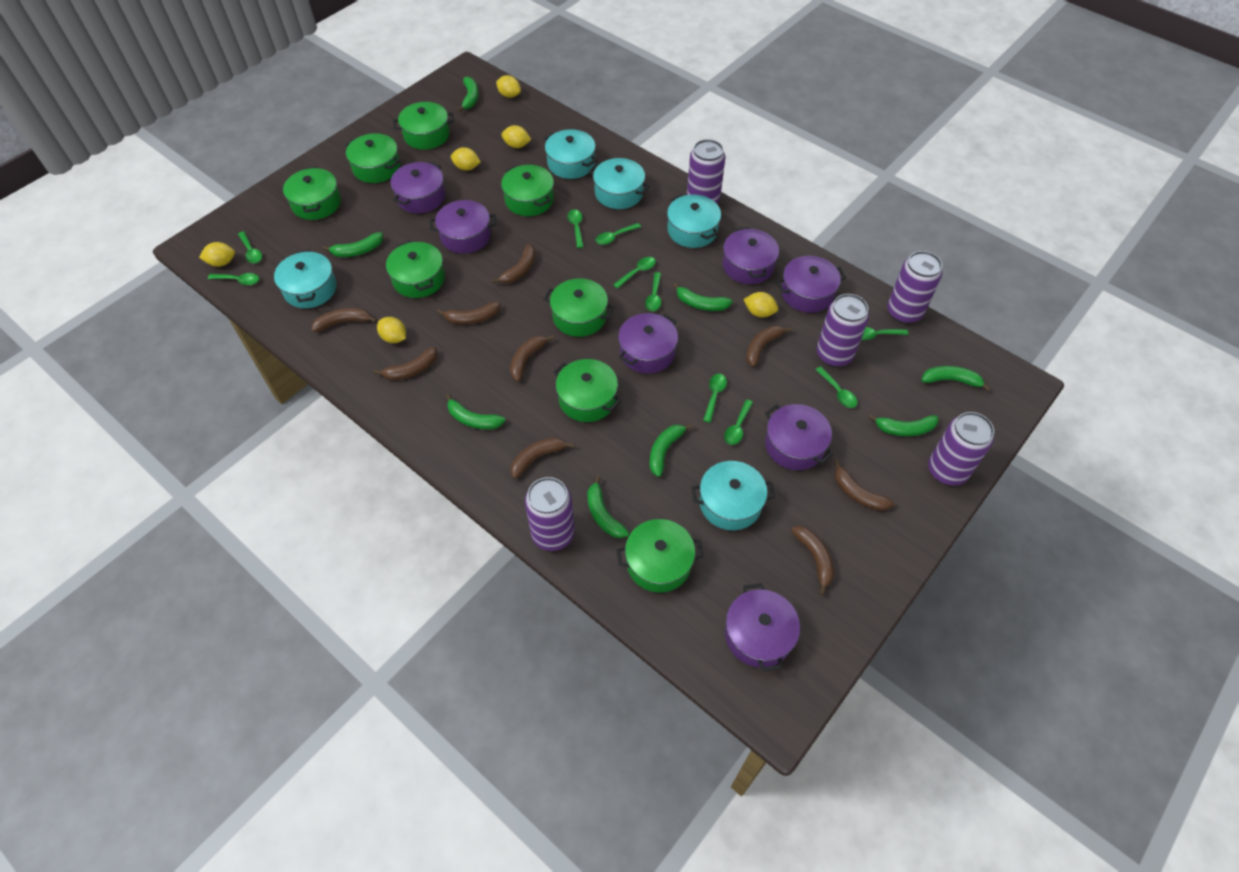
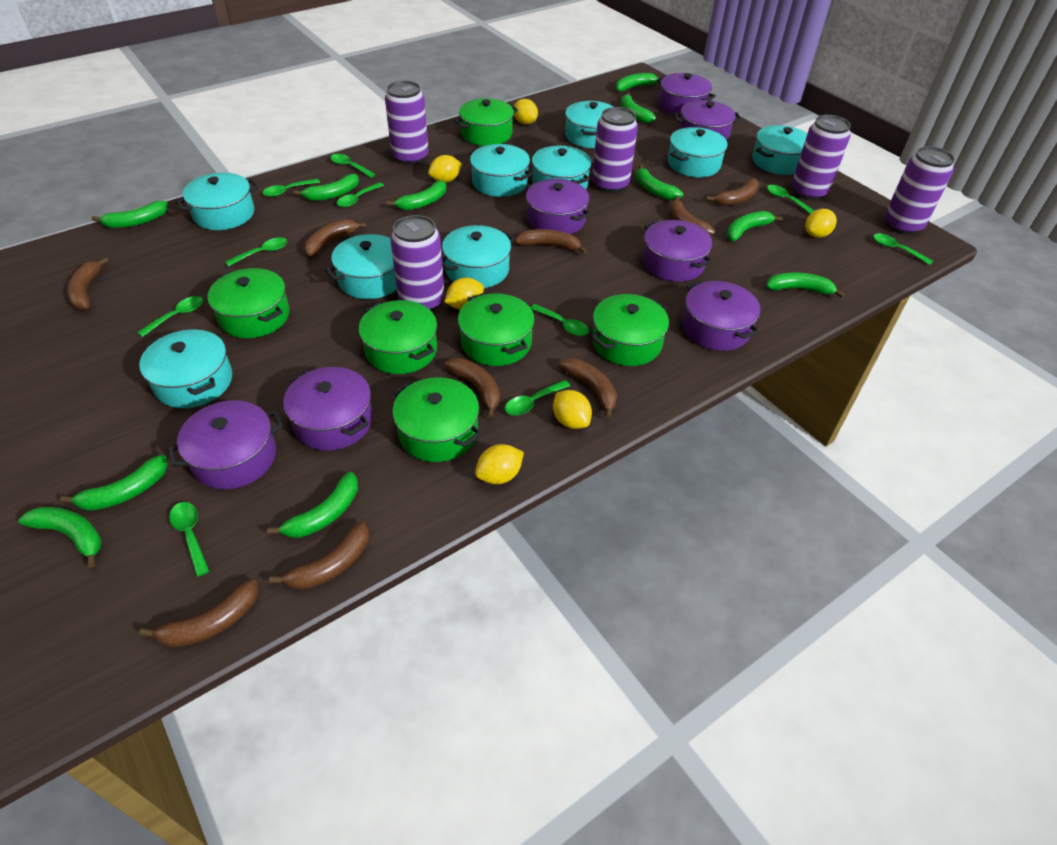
green banana: 8 -> 11
green pot: 8 -> 6
turquoise pot: 5 -> 9

